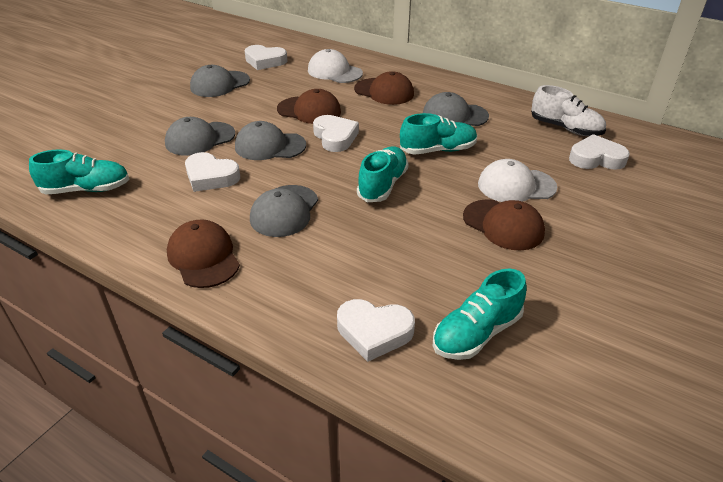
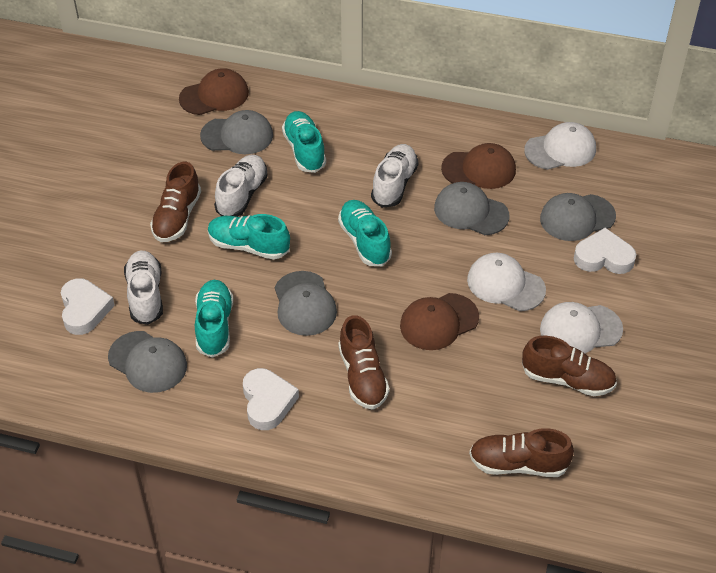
brown cap: 4 -> 3
brown shoe: 0 -> 4
white cap: 2 -> 3
white heart: 5 -> 3
white shoe: 1 -> 3

